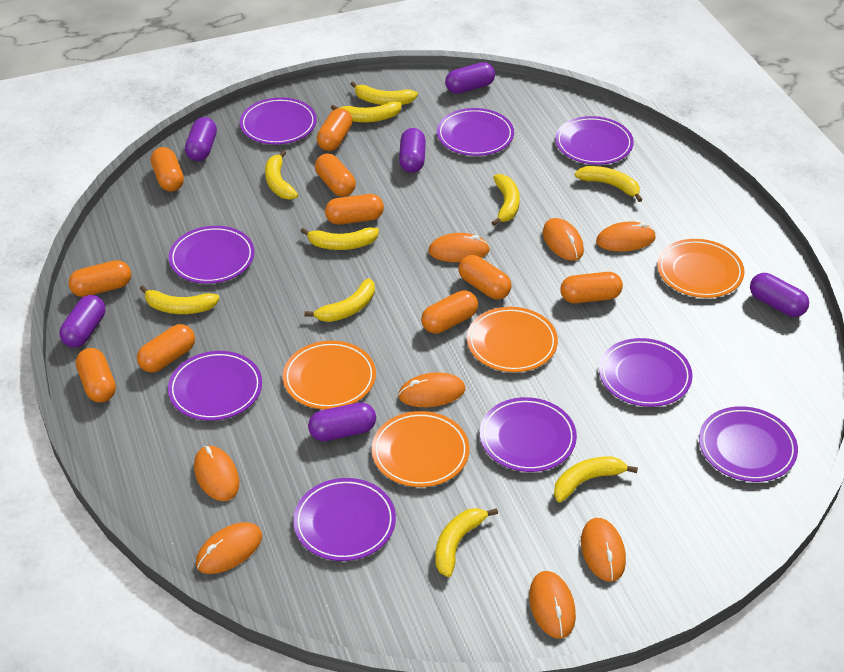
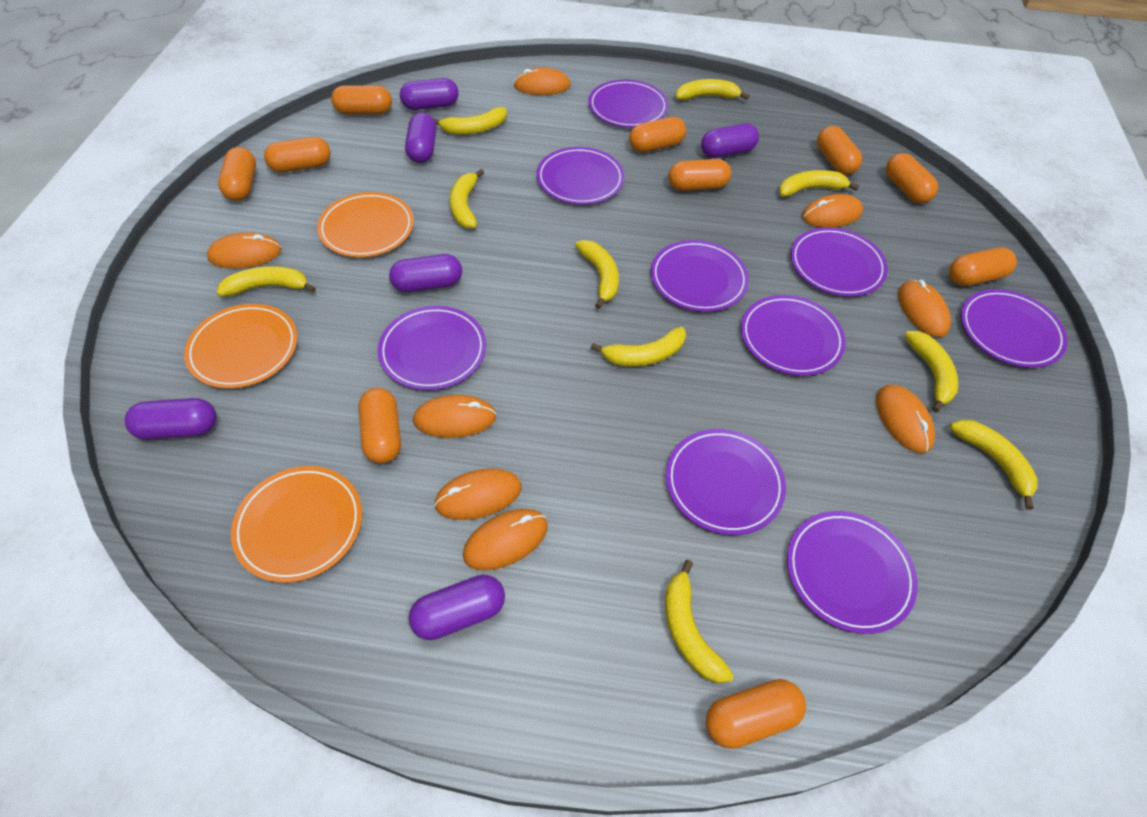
orange plate: 4 -> 3

